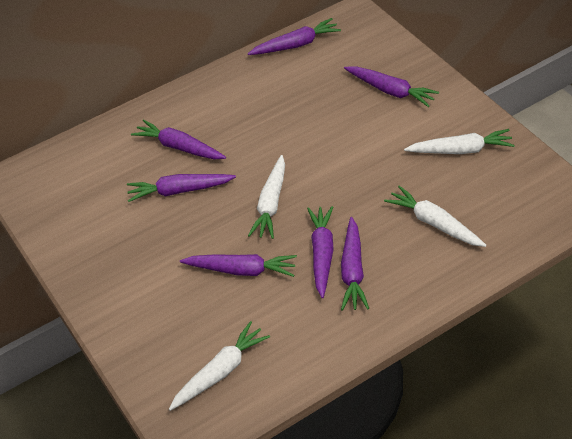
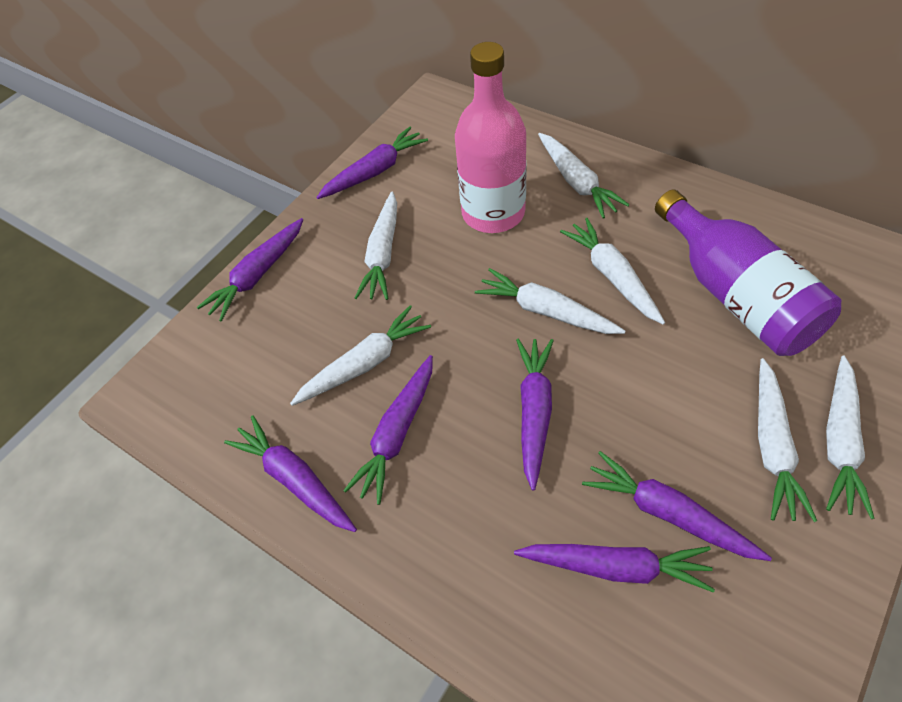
pink bottle: 0 -> 1
purple bottle: 0 -> 1
white carrot: 4 -> 7

